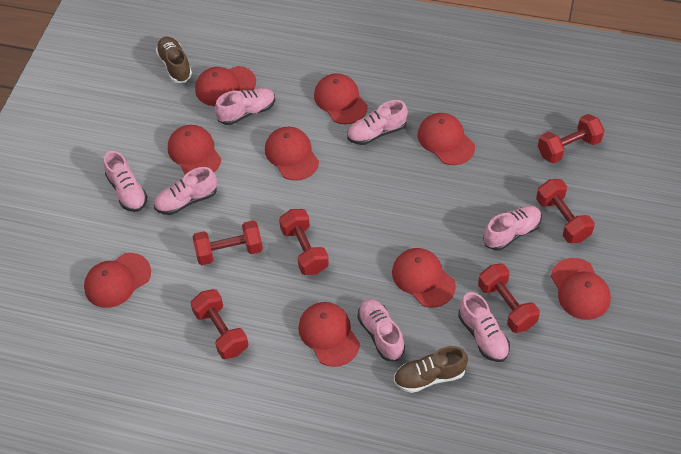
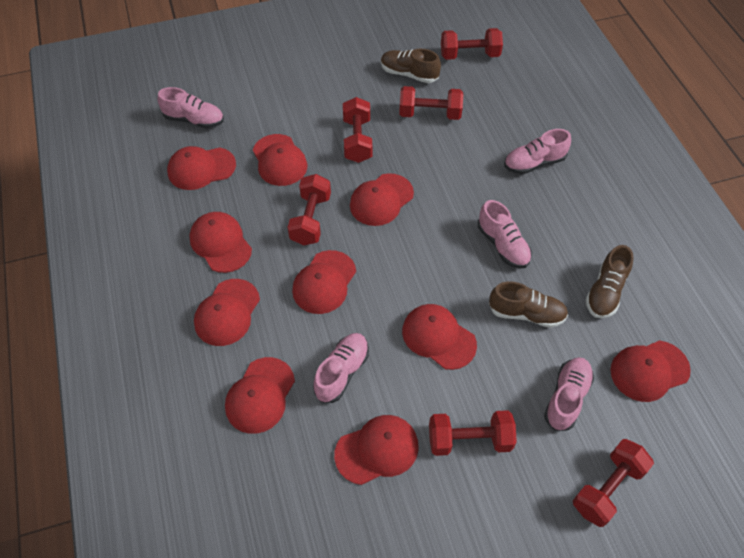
brown shoe: 2 -> 3
pink shoe: 7 -> 5
red cap: 9 -> 10

